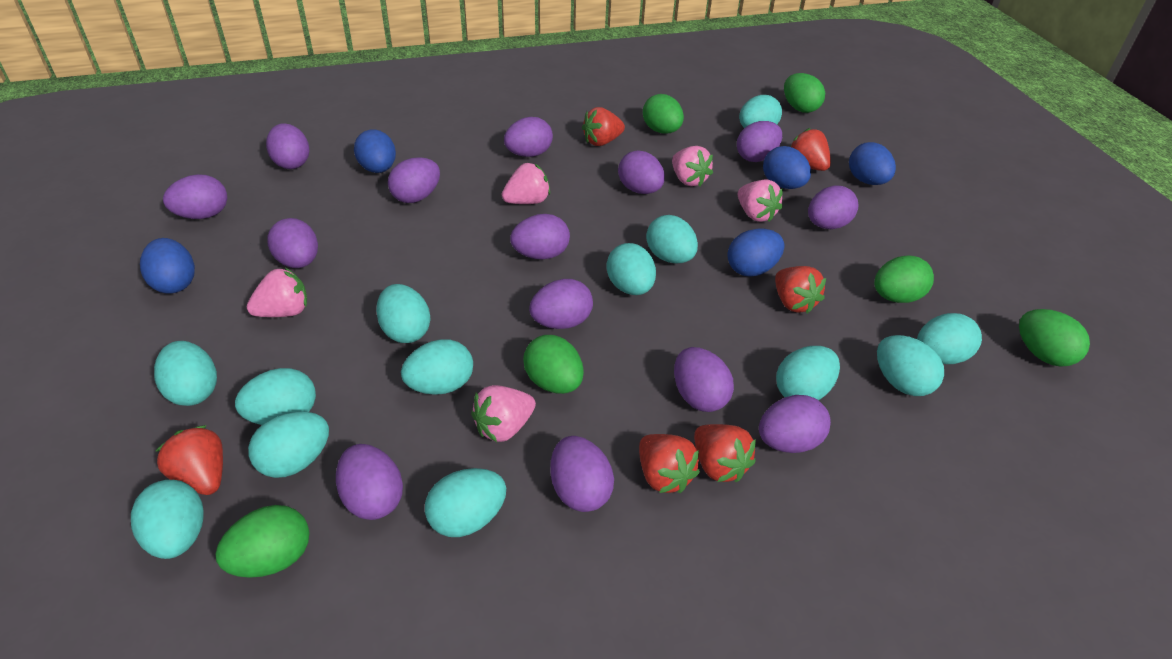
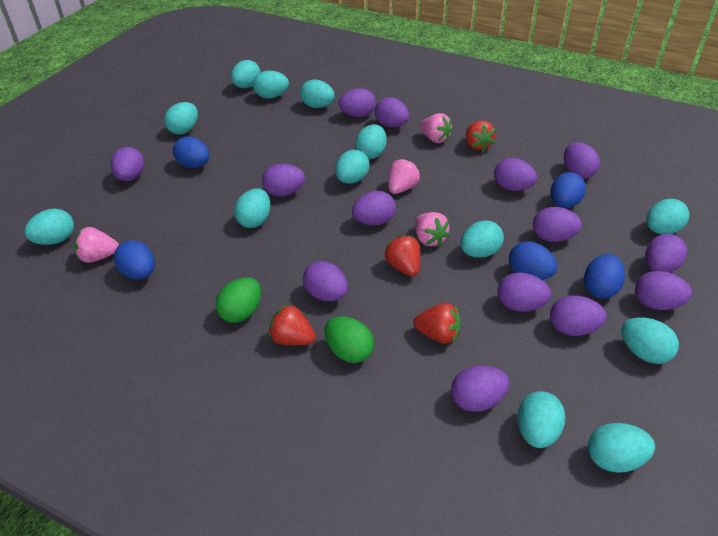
green egg: 6 -> 2
pink strawberry: 5 -> 4
red strawberry: 6 -> 4

